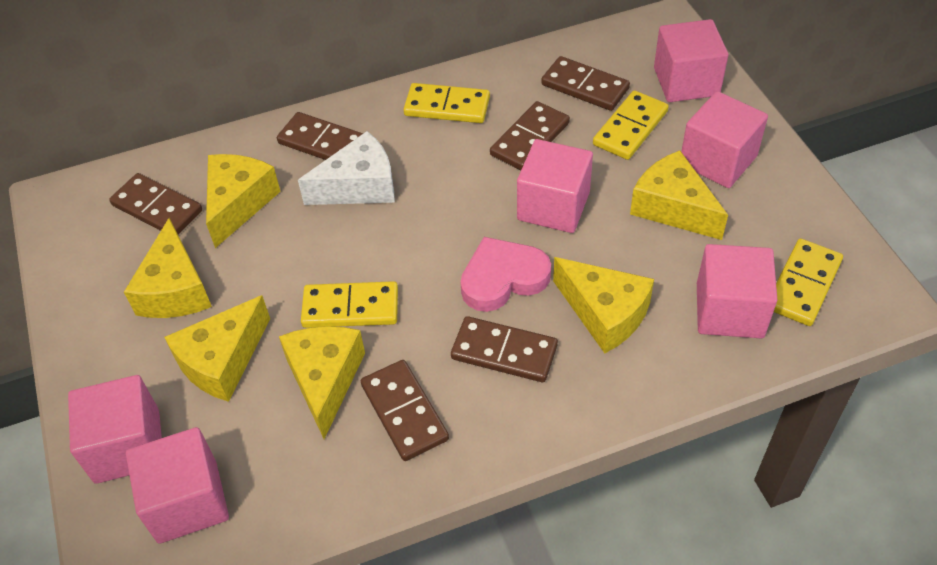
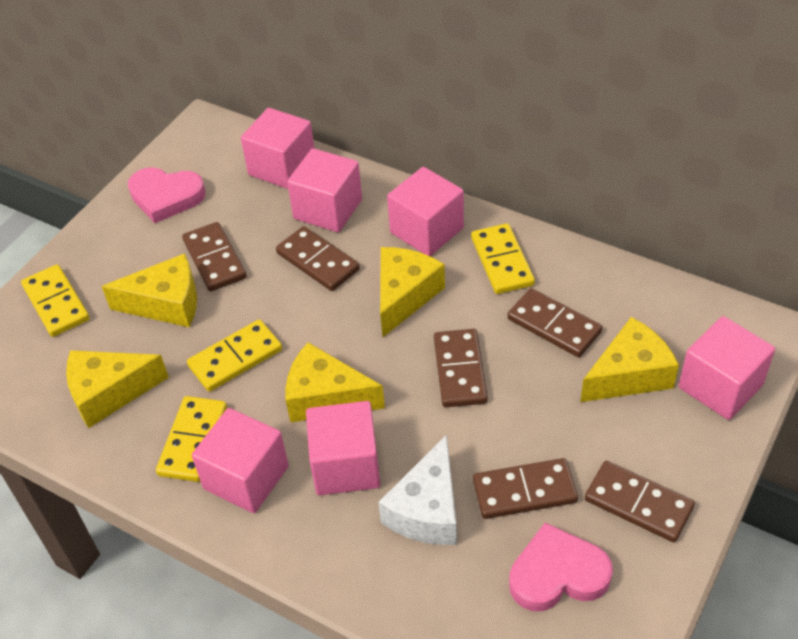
pink heart: 1 -> 2
yellow cheese: 6 -> 5

